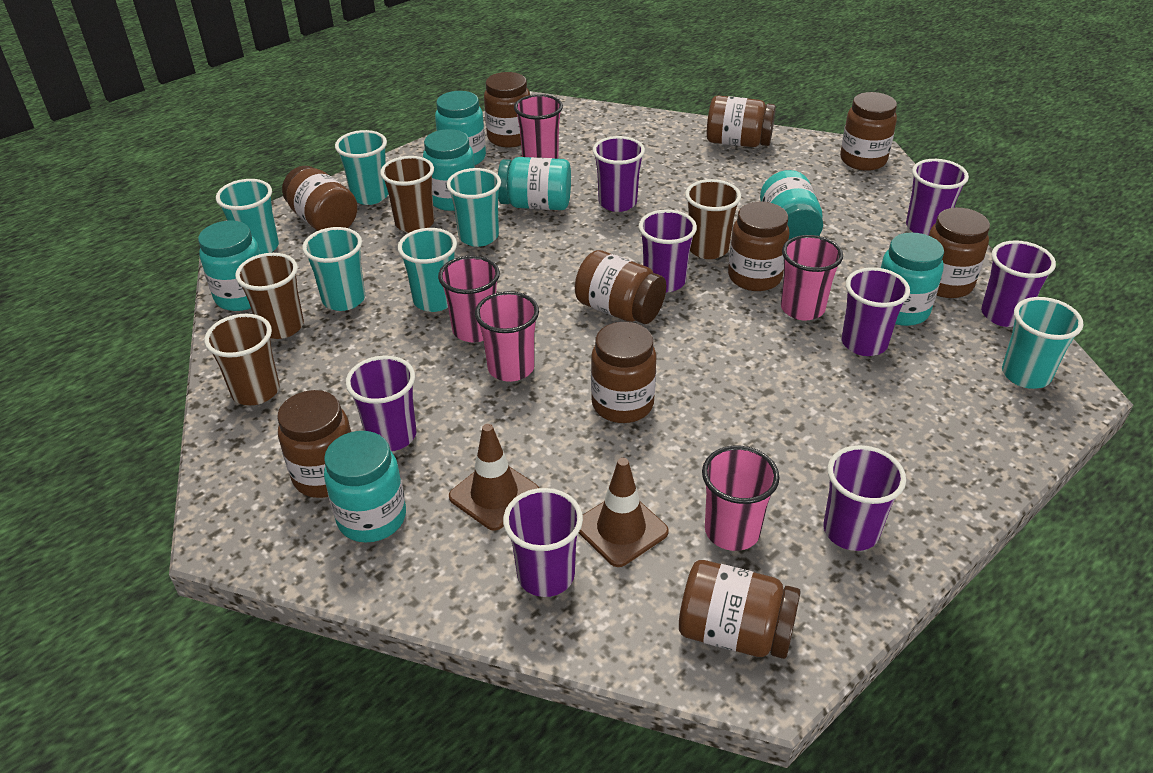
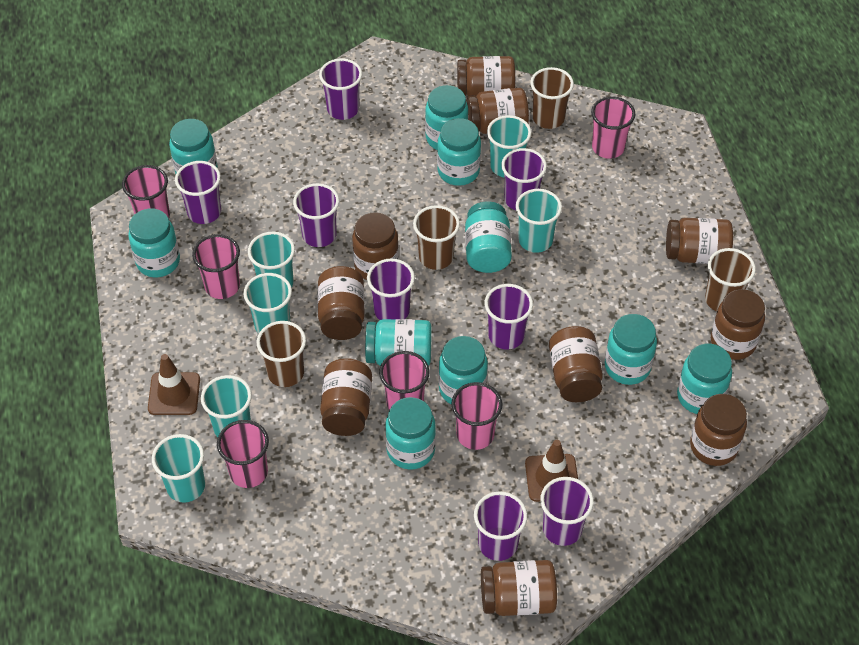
pink cup: 5 -> 6
turquoise jar: 7 -> 10

